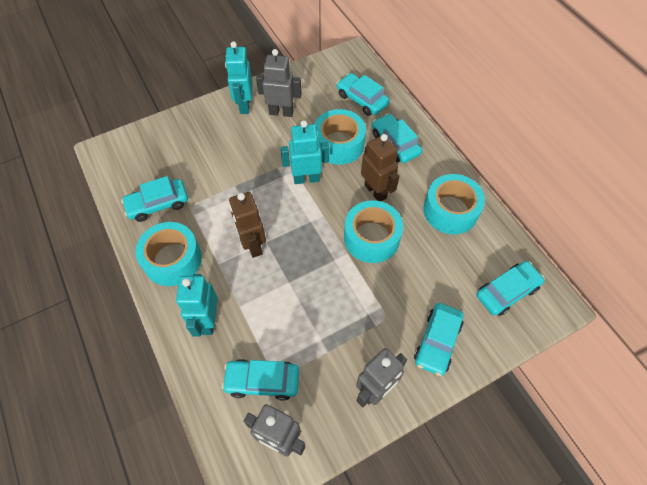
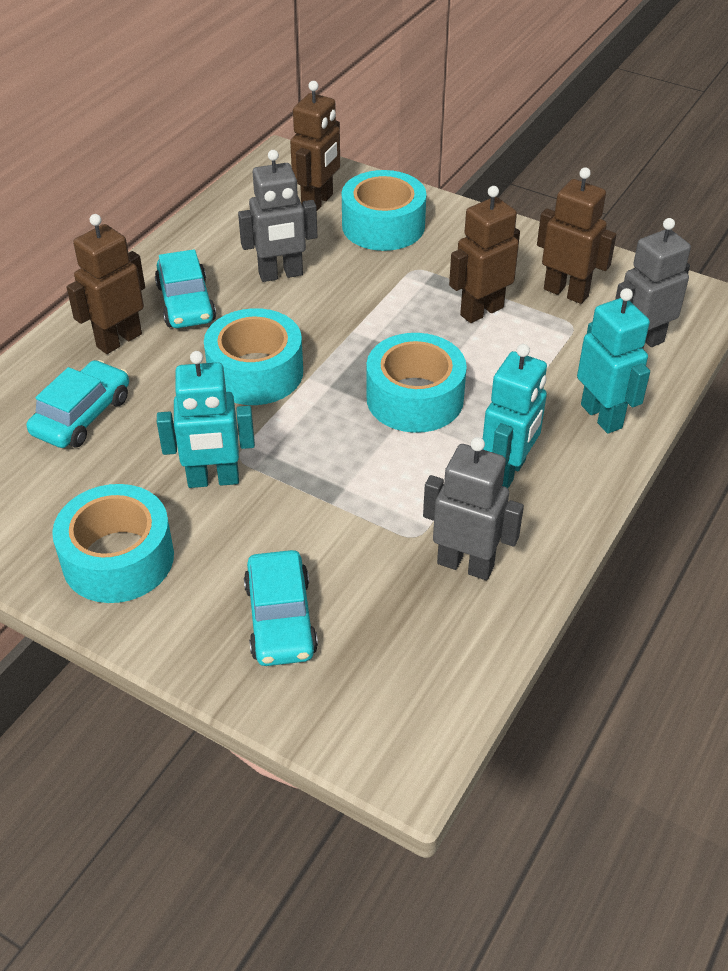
brown robot: 2 -> 4
turquoise car: 6 -> 3

